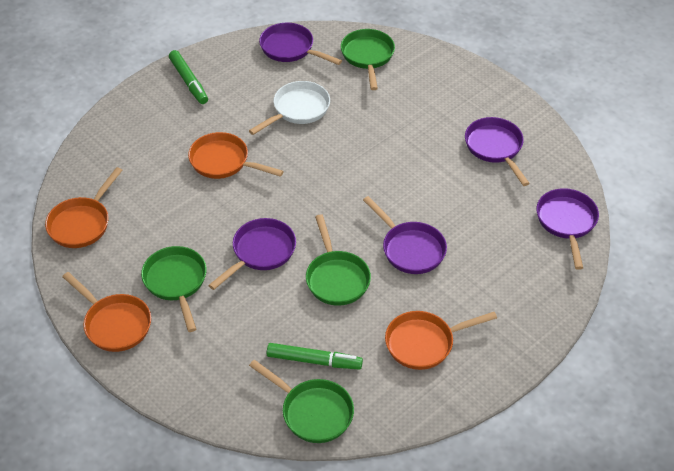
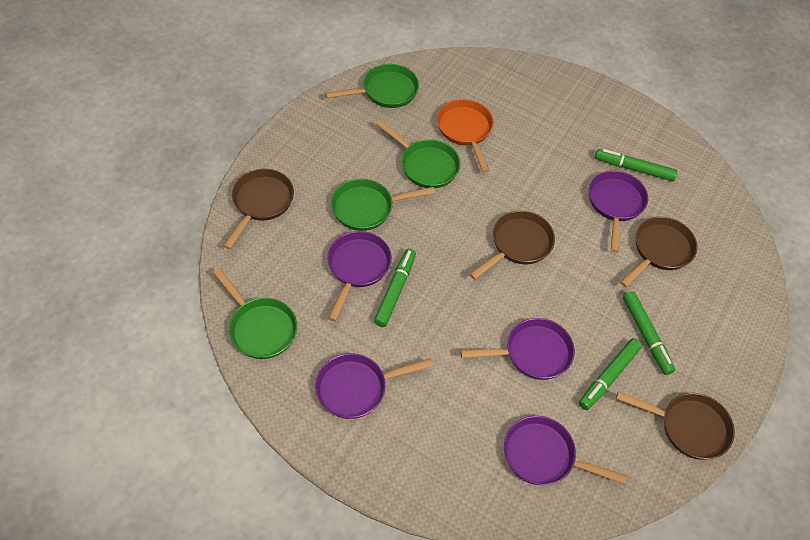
brown pan: 0 -> 4
green marker: 2 -> 4
orange pan: 4 -> 1
white pan: 1 -> 0

